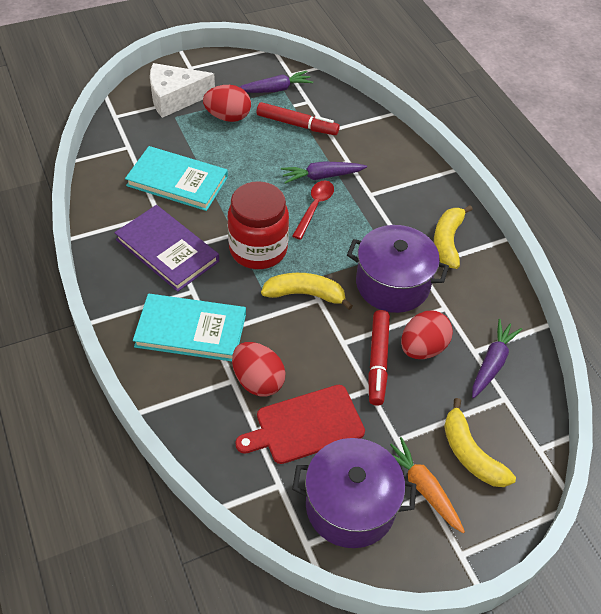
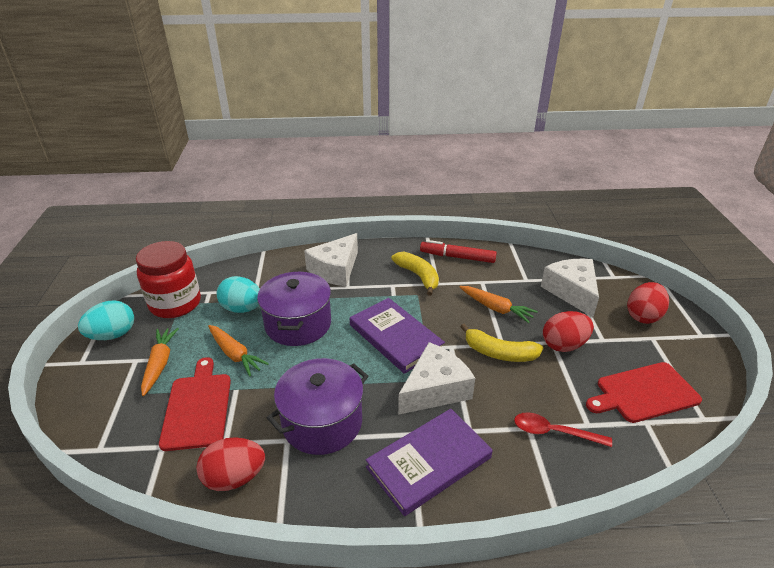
orange carrot: 1 -> 3
purple book: 1 -> 2
purple carrot: 3 -> 0
red cutting board: 1 -> 2
red marker: 2 -> 1
turquoise book: 2 -> 0
turquoise egg: 0 -> 2
white cheese: 1 -> 3
yellow banana: 3 -> 2

